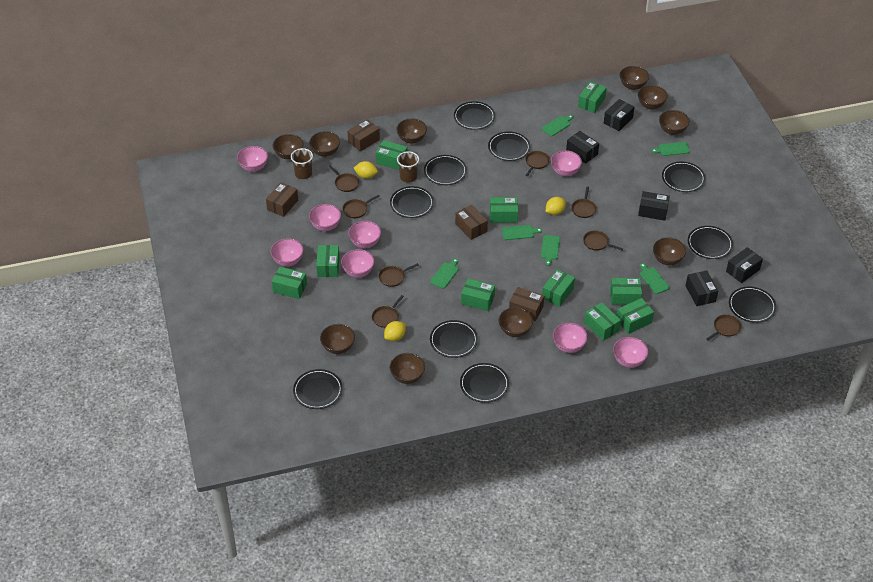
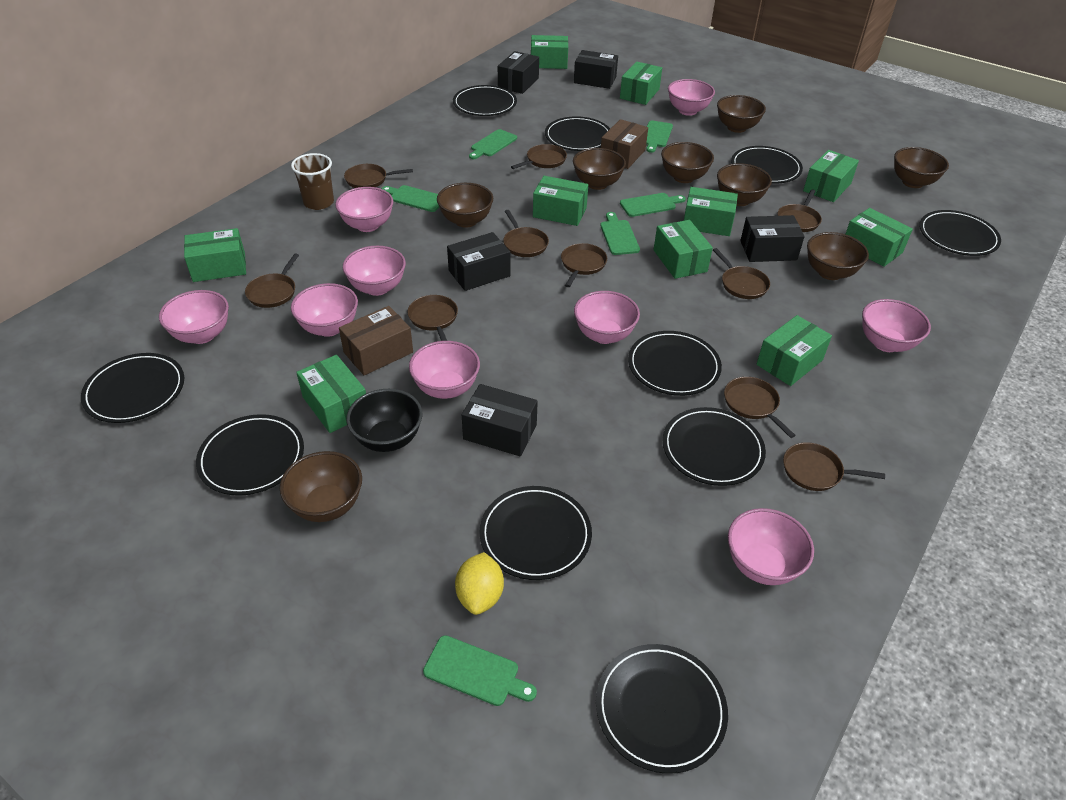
black bowl: 0 -> 1
brown bowl: 10 -> 8
brown box: 4 -> 2
brown cup: 2 -> 1
brown pan: 8 -> 10
pink bowl: 8 -> 9
yellow lemon: 3 -> 1

